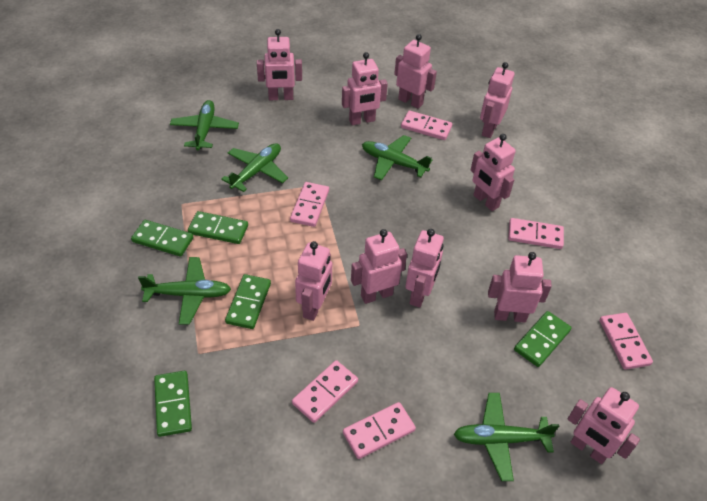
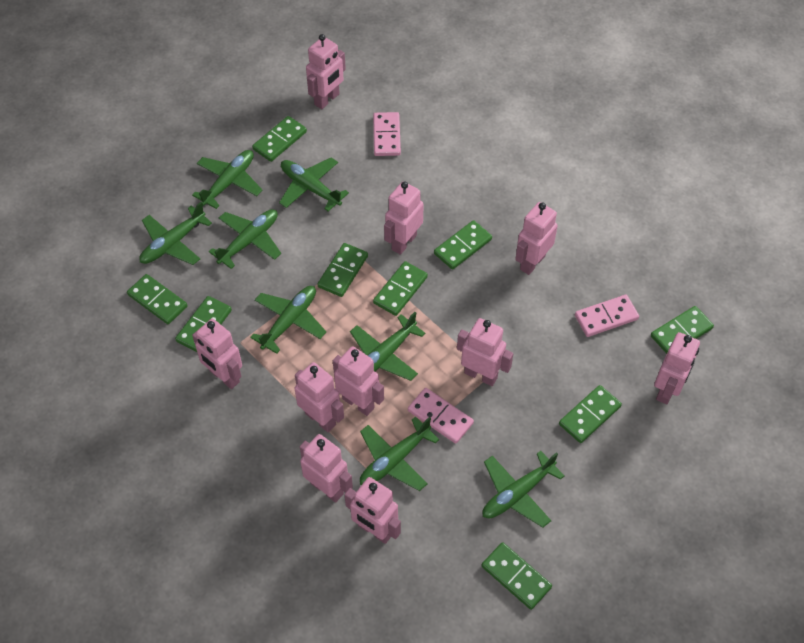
green domino: 5 -> 9
green plane: 5 -> 8
pink domino: 6 -> 3

